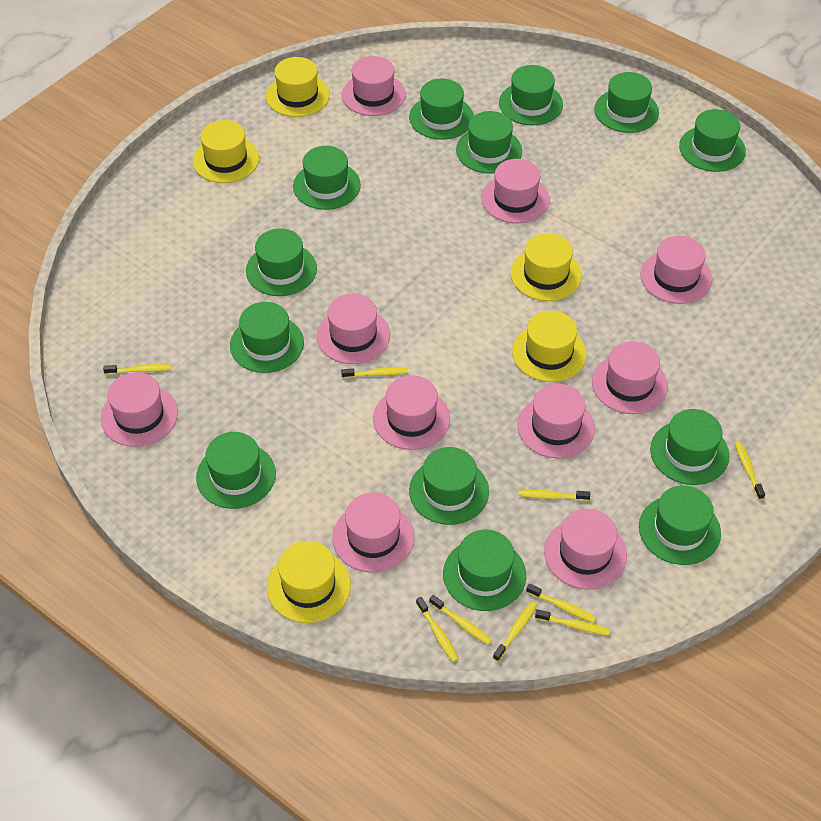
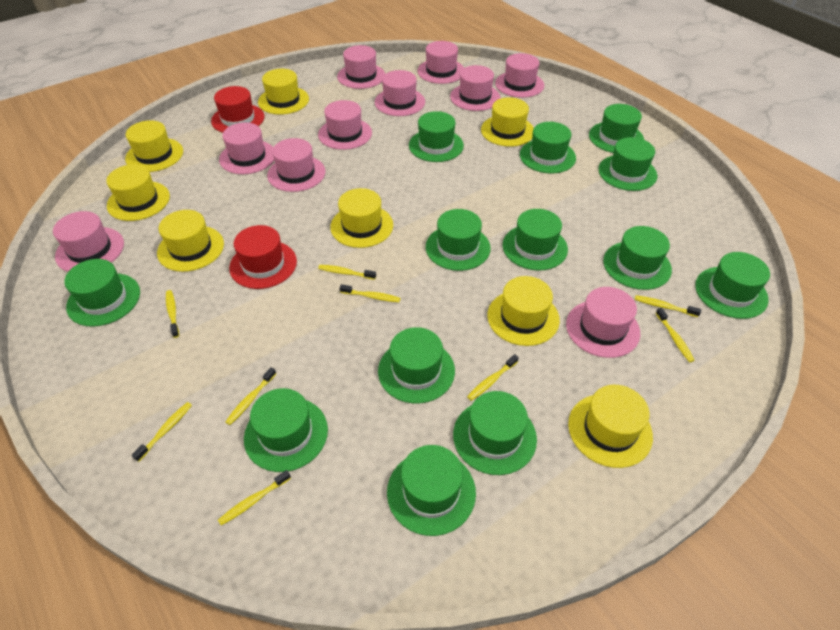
red hat: 0 -> 2
yellow hat: 5 -> 8

